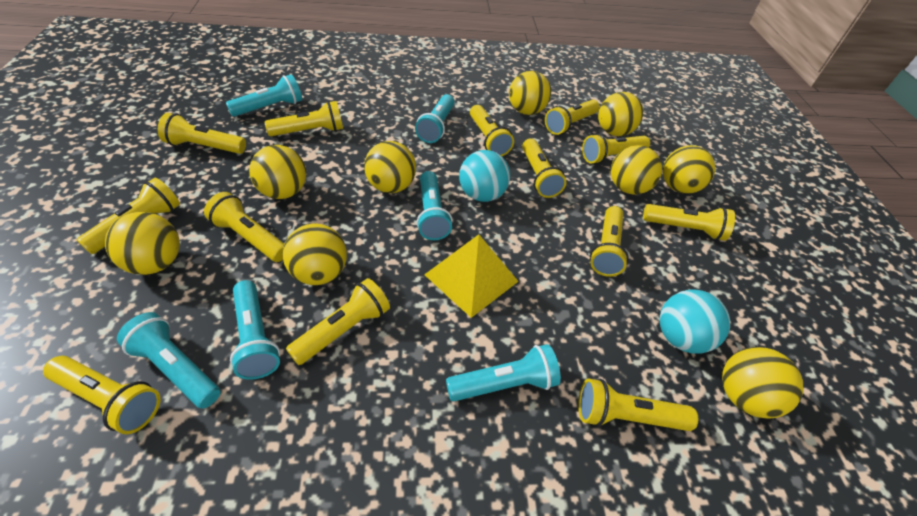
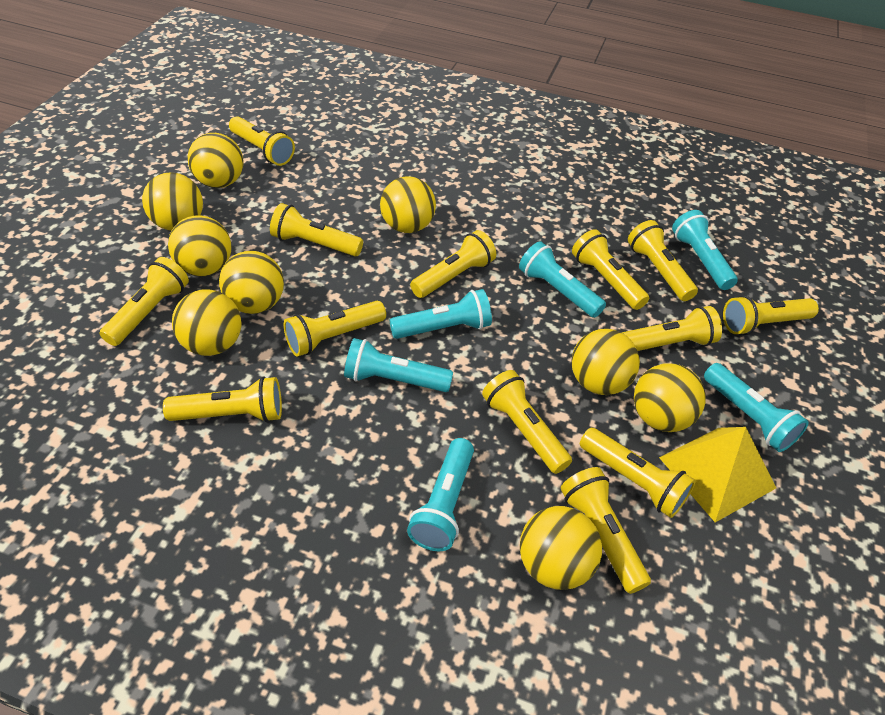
turquoise ball: 2 -> 0

